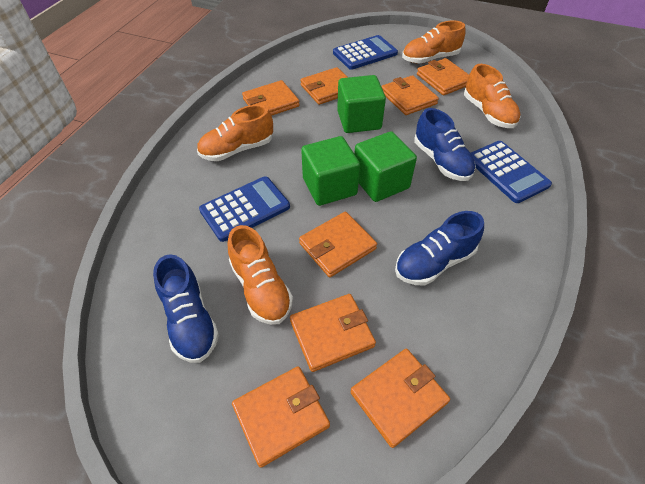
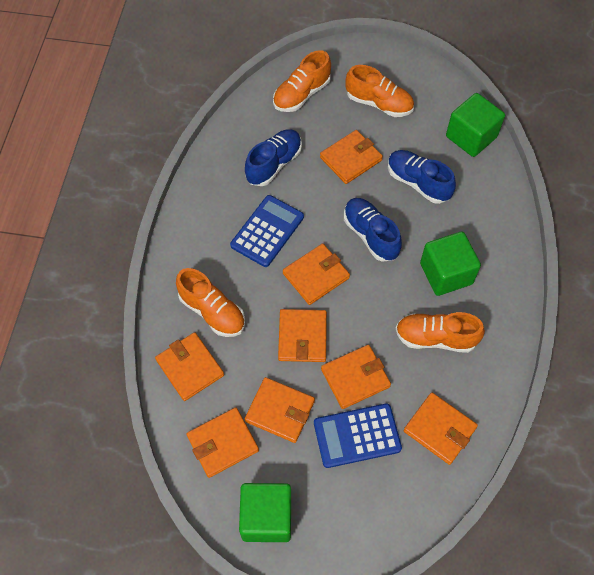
blue calculator: 3 -> 2

